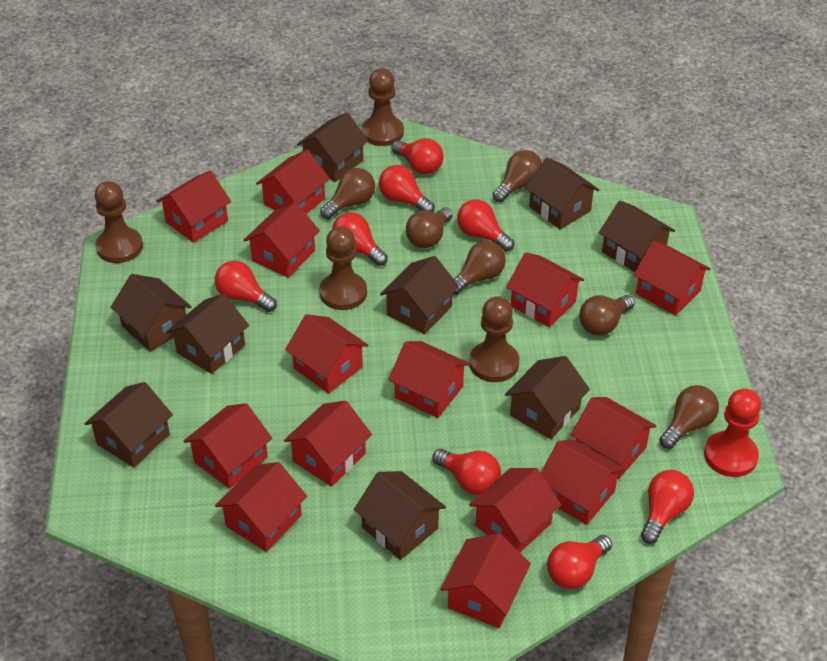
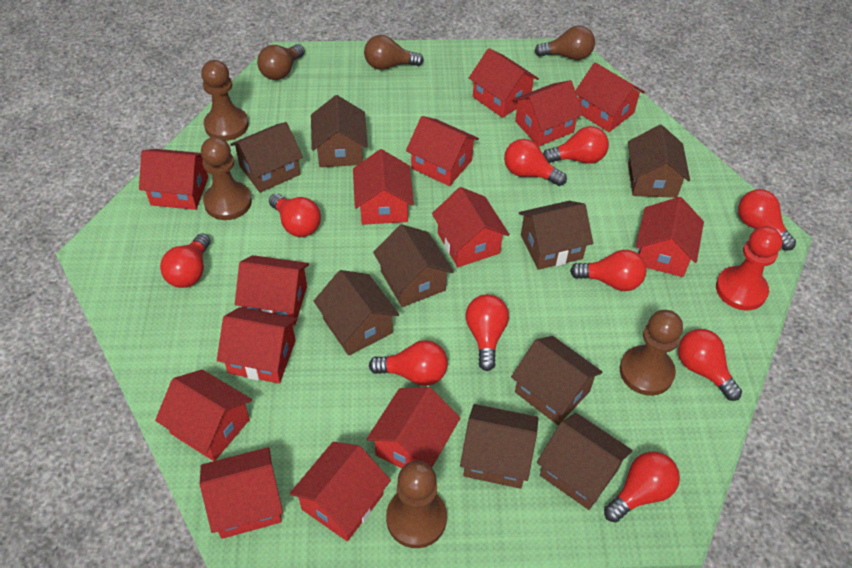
brown light bulb: 6 -> 3
red light bulb: 8 -> 10

